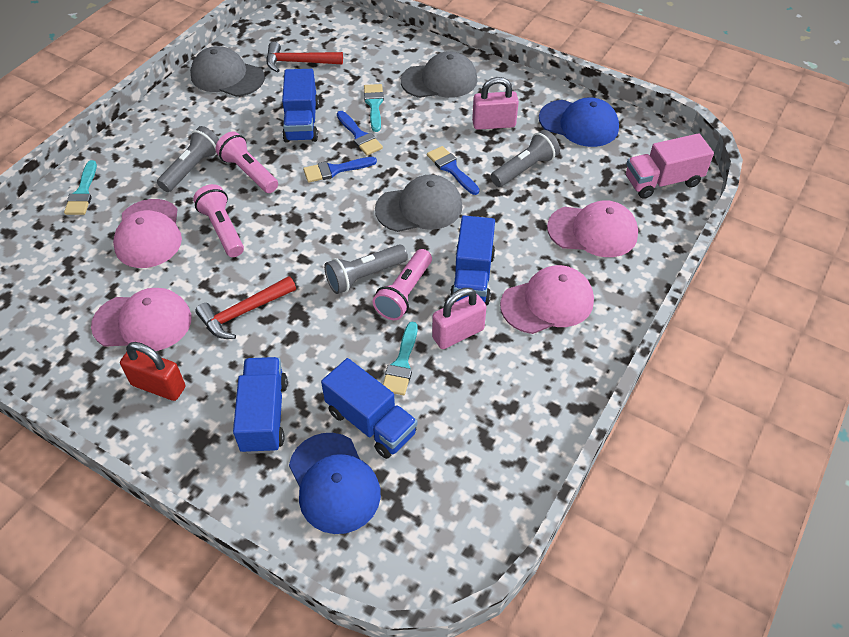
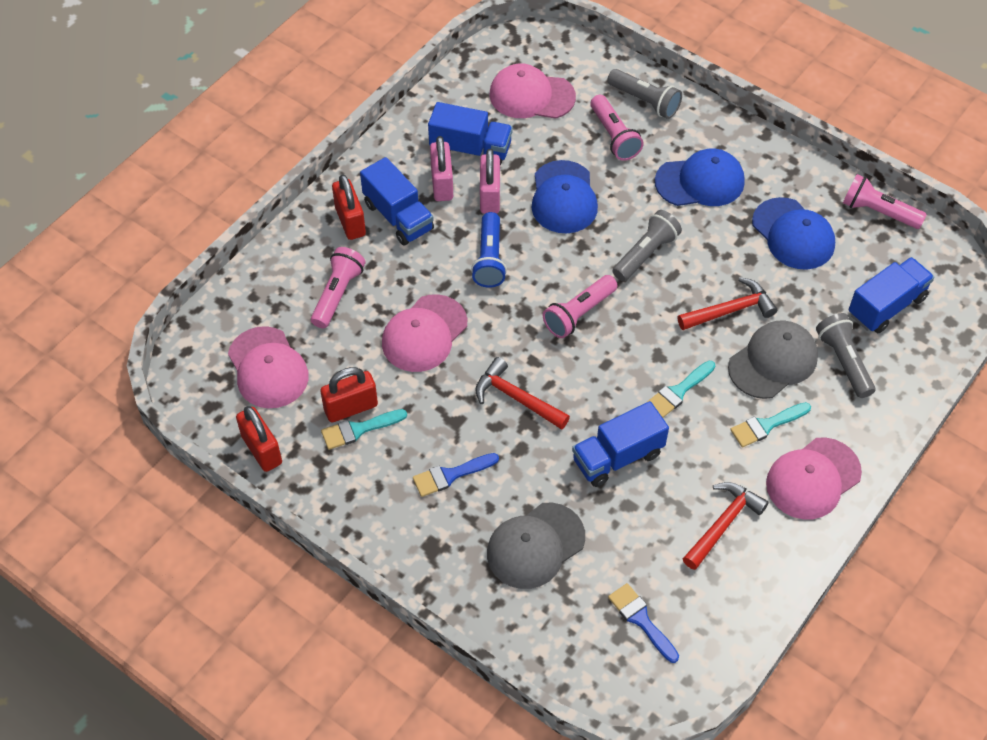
blue brush: 3 -> 2
blue cap: 2 -> 3
blue flashlight: 0 -> 1
grey cap: 3 -> 2
pink flashlight: 3 -> 4
pink truck: 1 -> 0
red hammer: 2 -> 3
red padlock: 1 -> 3

